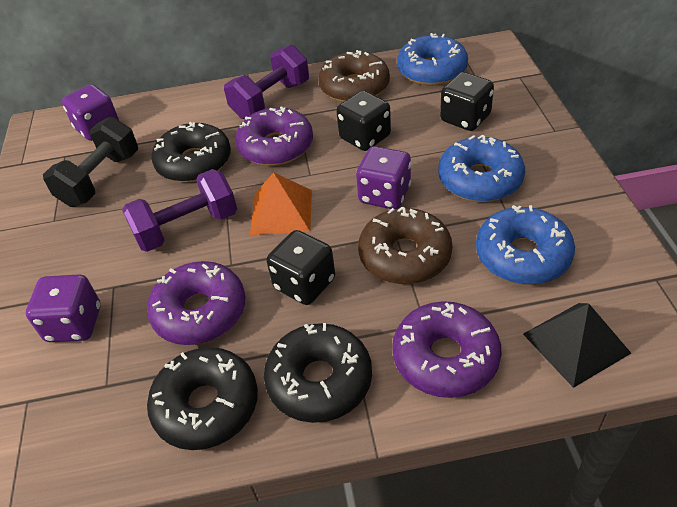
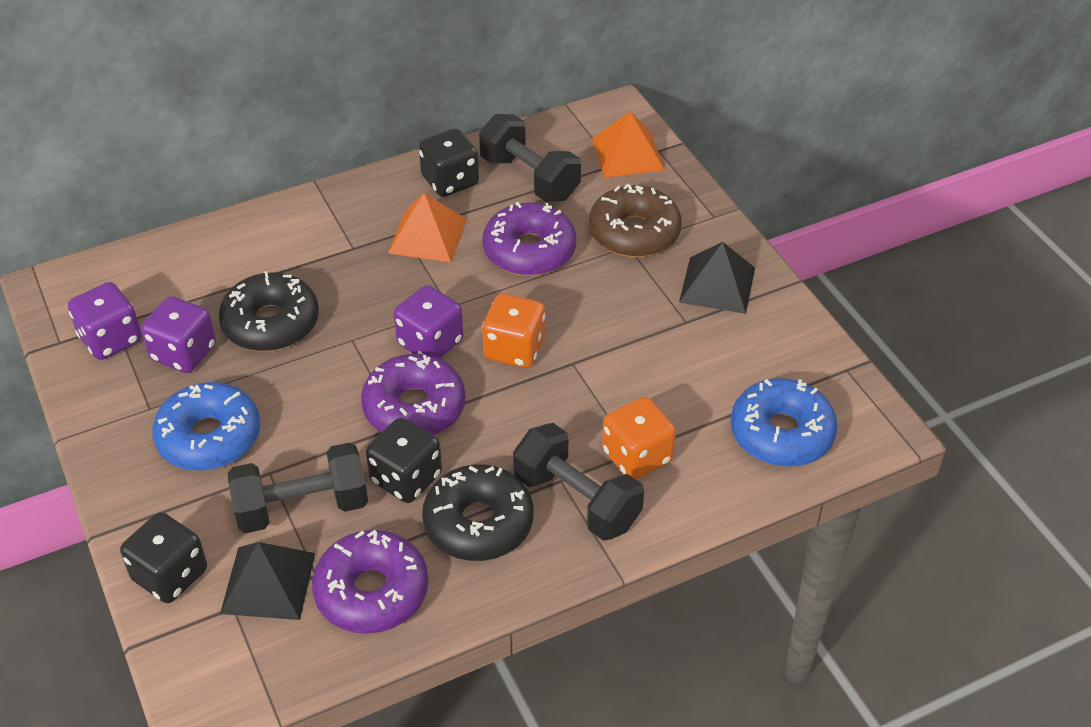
black donut: 3 -> 2
black dumbbell: 1 -> 3
black pyramid: 1 -> 2
blue donut: 3 -> 2
brown donut: 2 -> 1
orange dice: 0 -> 2
orange pyramid: 1 -> 2
purple dumbbell: 2 -> 0

